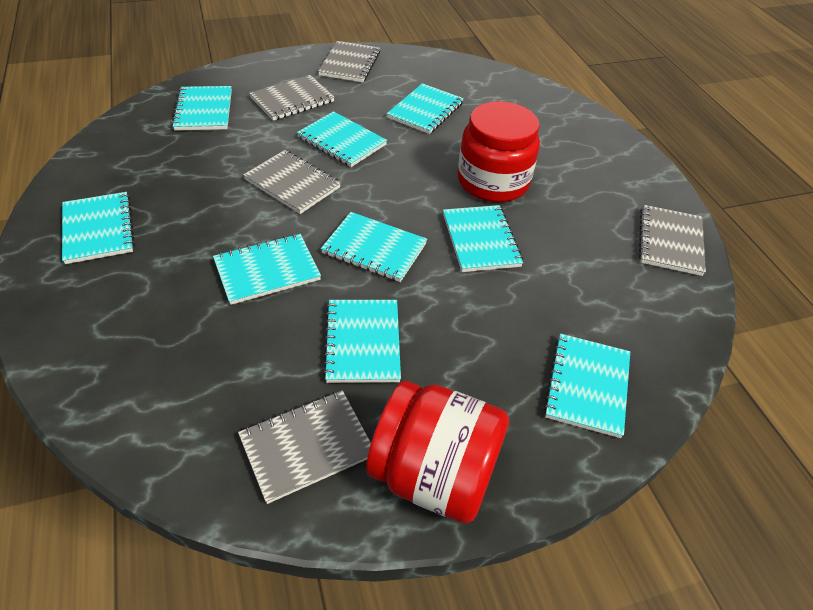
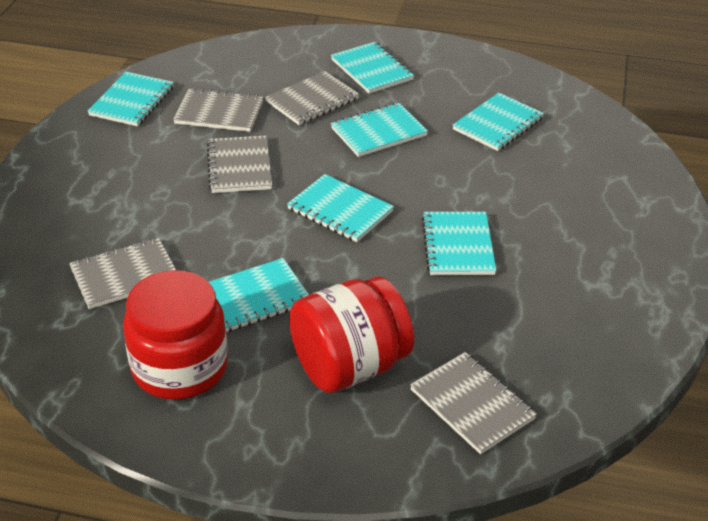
turquoise notebook: 9 -> 7

